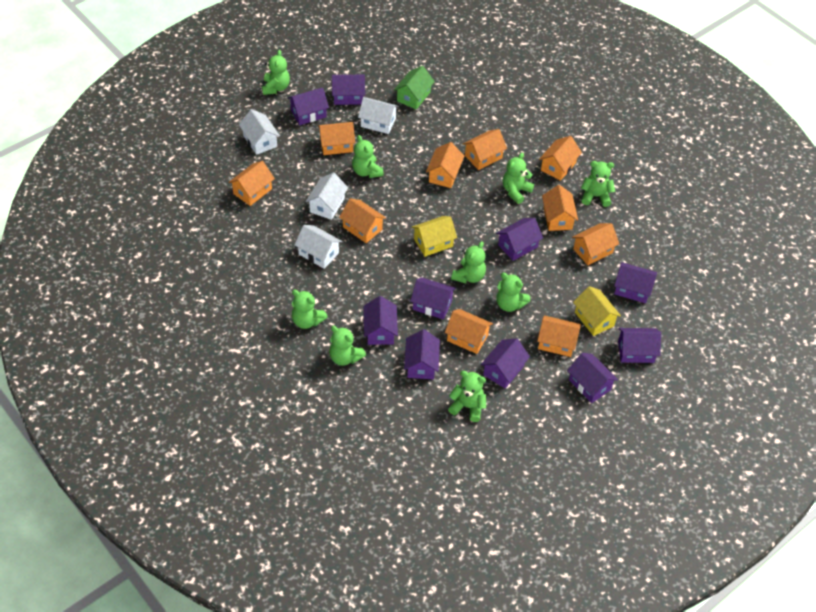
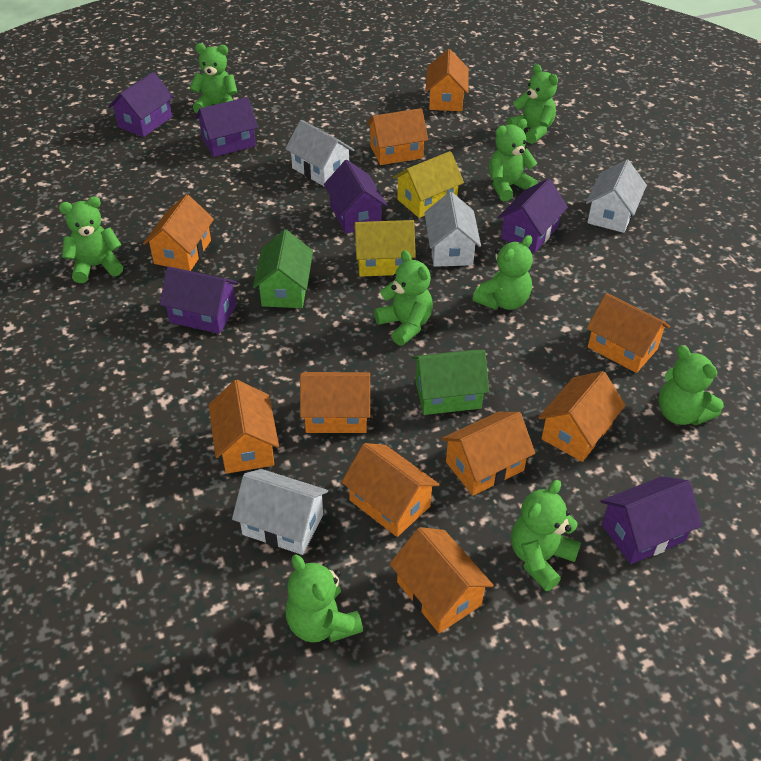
green house: 1 -> 2
purple house: 10 -> 6

